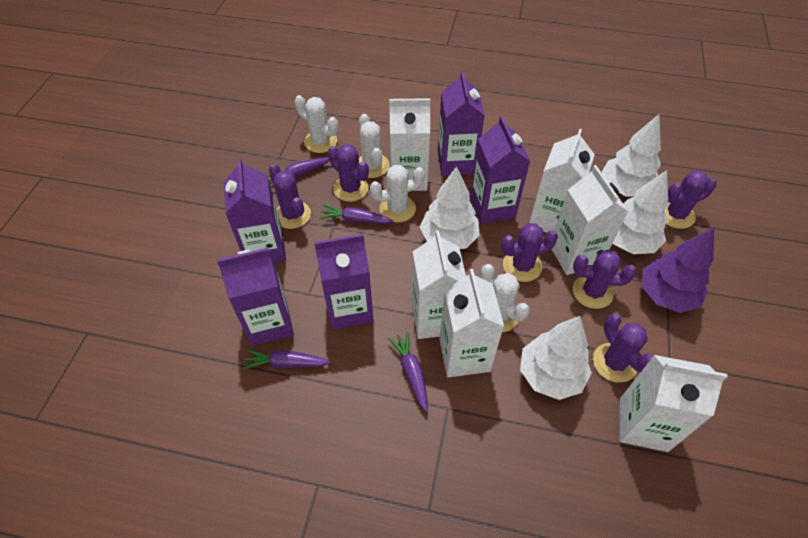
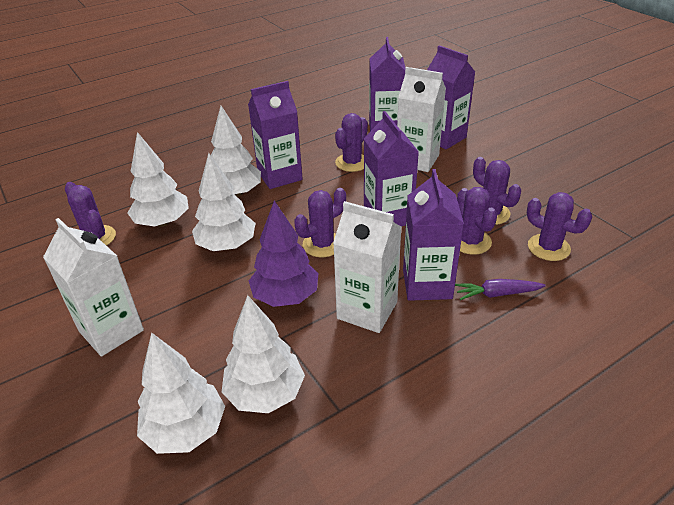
purple carrot: 4 -> 1
white cactus: 4 -> 0
white carton: 6 -> 3
white tree: 4 -> 5

